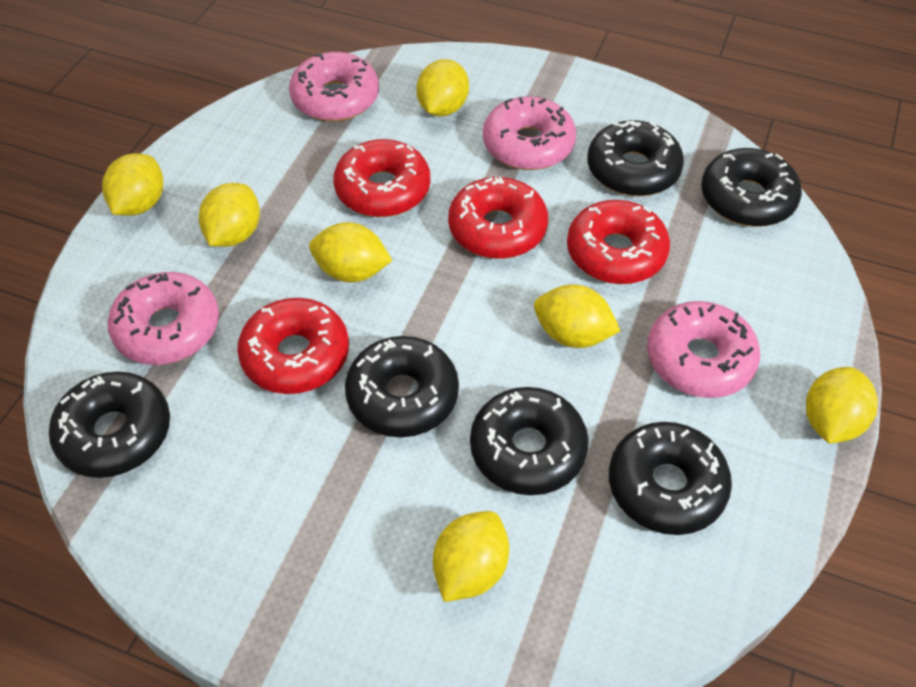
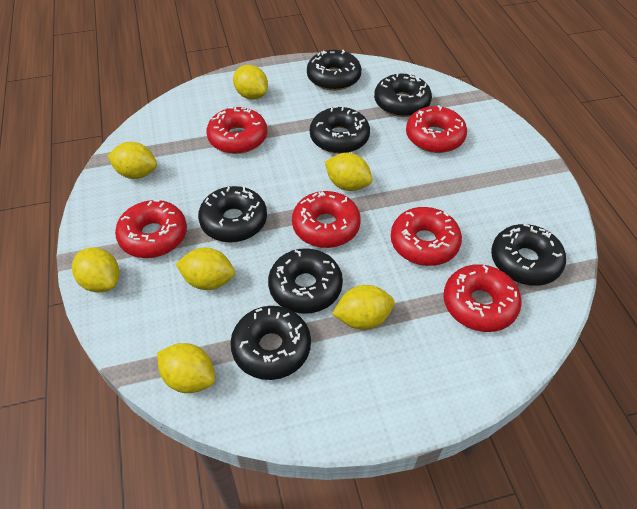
black donut: 6 -> 7
pink donut: 4 -> 0
red donut: 4 -> 6

